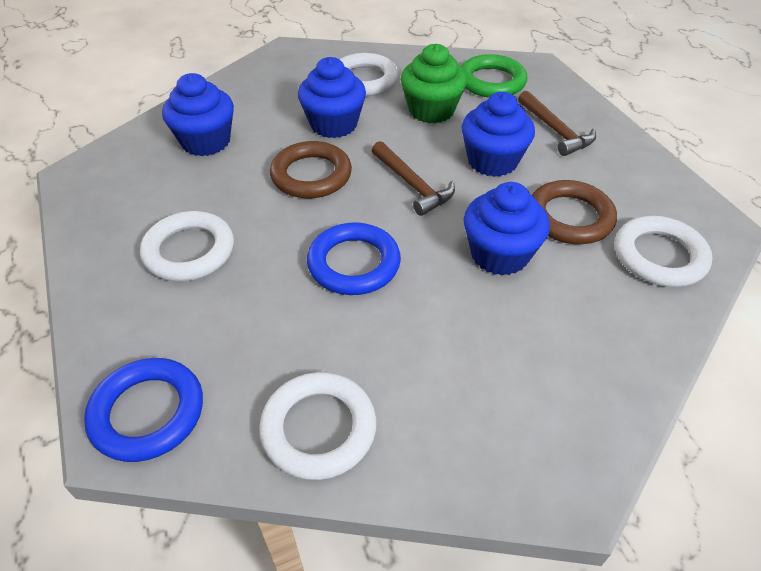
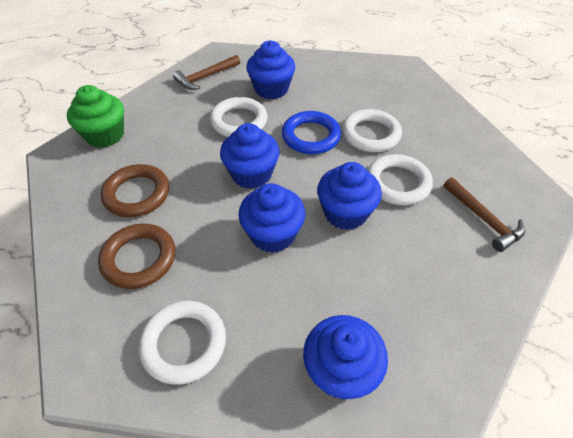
blue cupcake: 4 -> 5
blue ring: 2 -> 1
green ring: 1 -> 0

